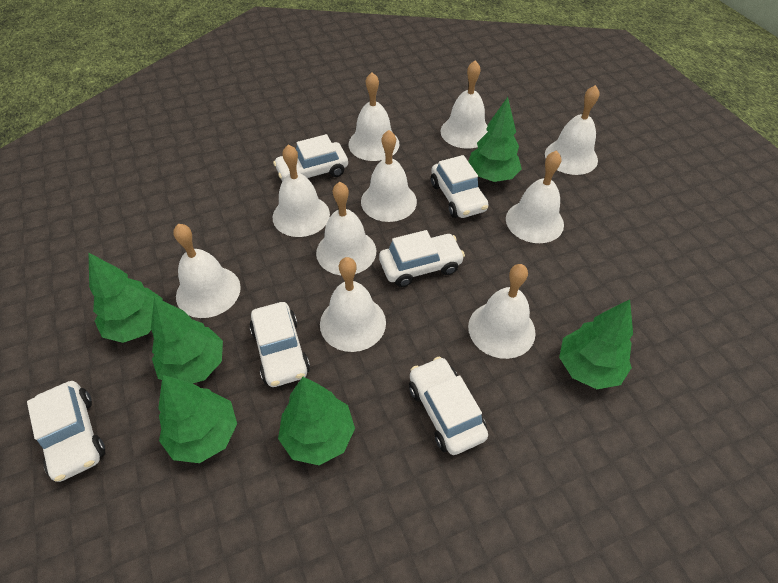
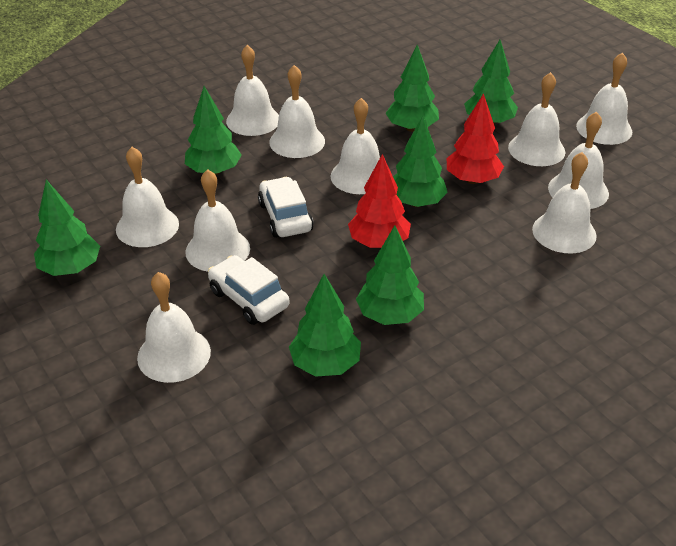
green tree: 6 -> 7
red tree: 0 -> 2
white car: 6 -> 2

